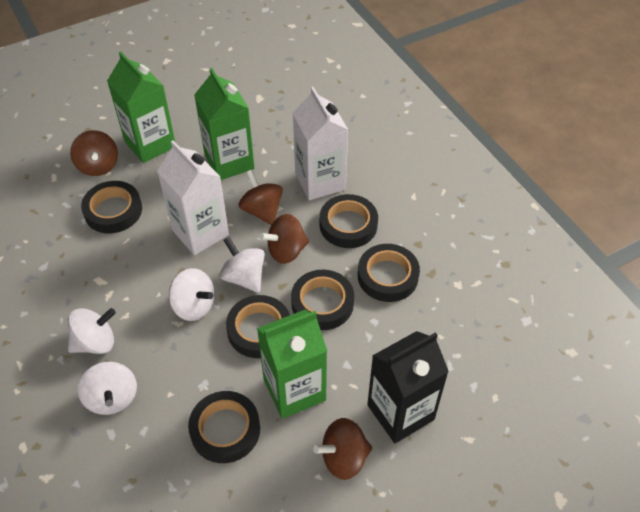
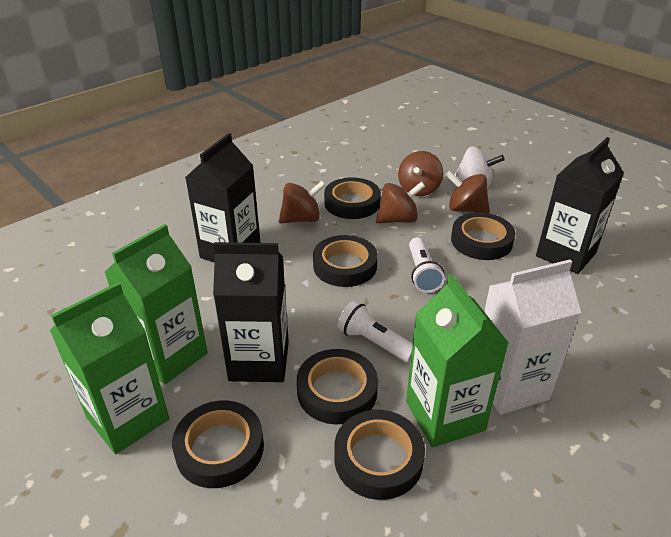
black carton: 1 -> 3
white carton: 2 -> 1
white flashlight: 0 -> 2
white spinning top: 4 -> 1

